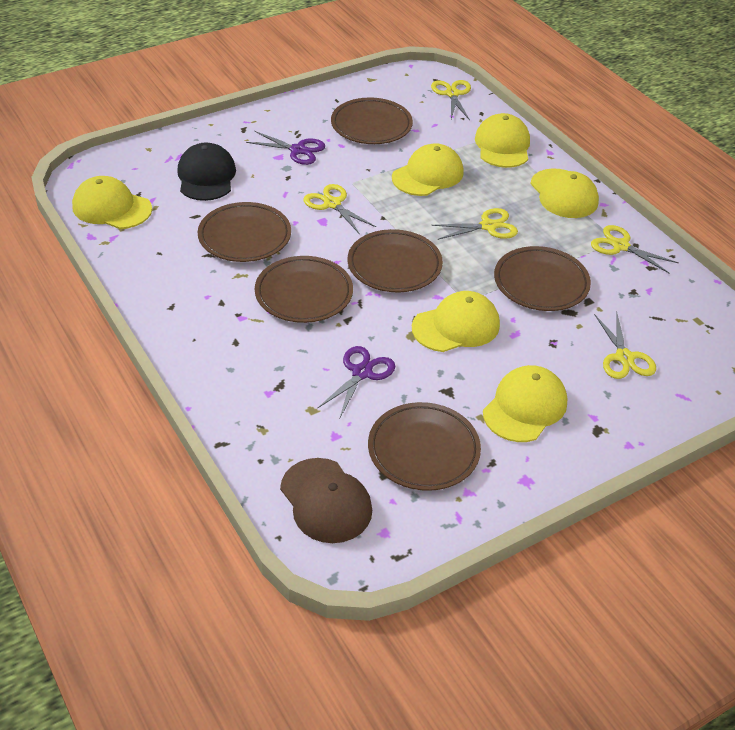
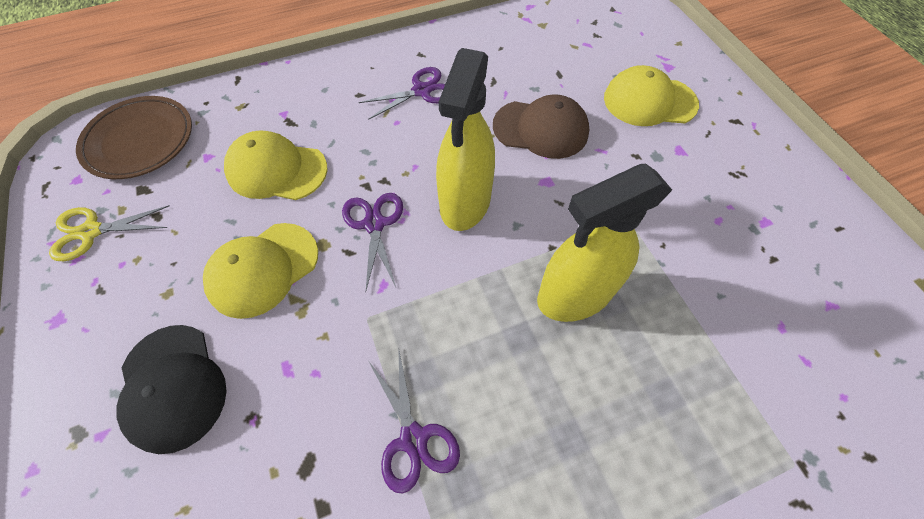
brown plate: 6 -> 1
purple scissors: 2 -> 3
yellow cap: 6 -> 3
yellow scissors: 5 -> 1
yellow spray bottle: 0 -> 2

